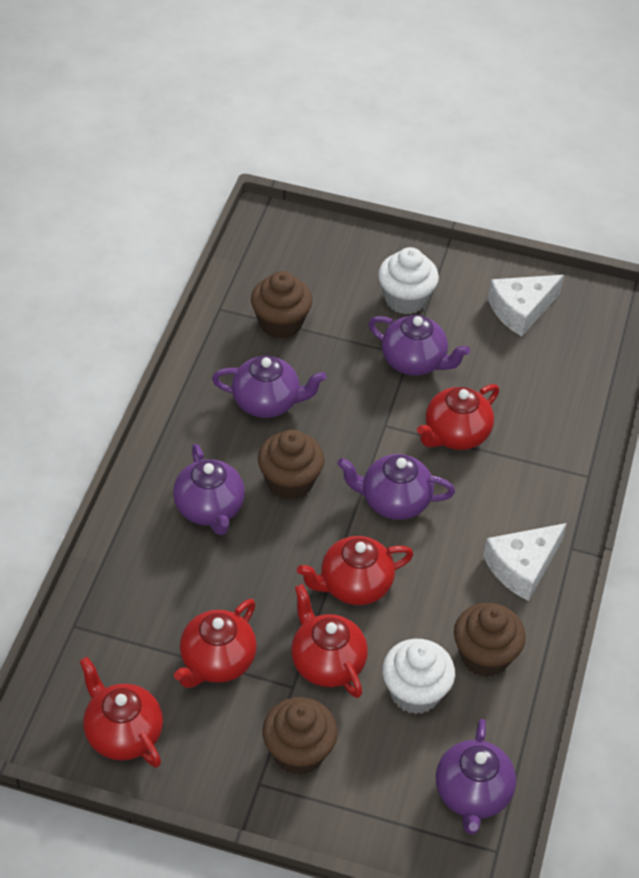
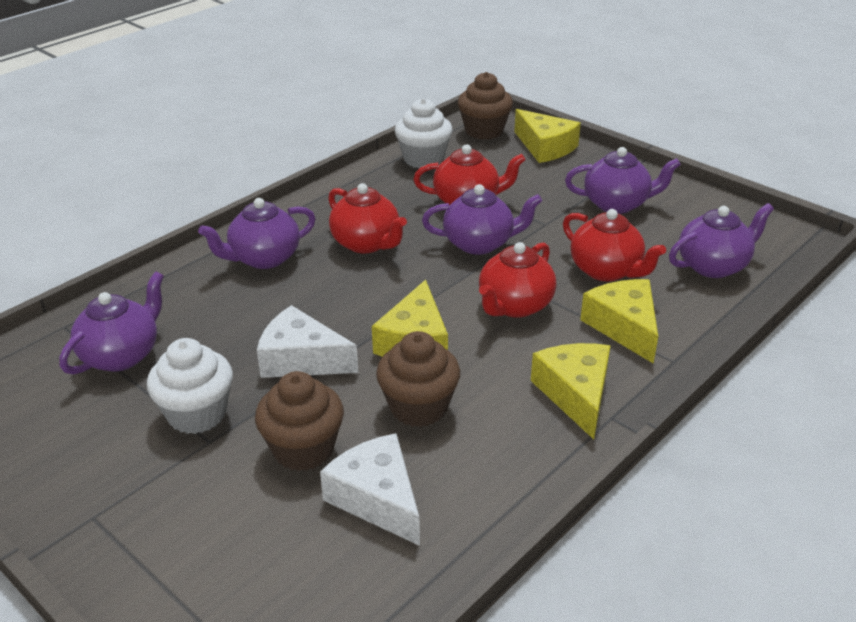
brown cupcake: 4 -> 3
red teapot: 5 -> 4
yellow cheese: 0 -> 4

